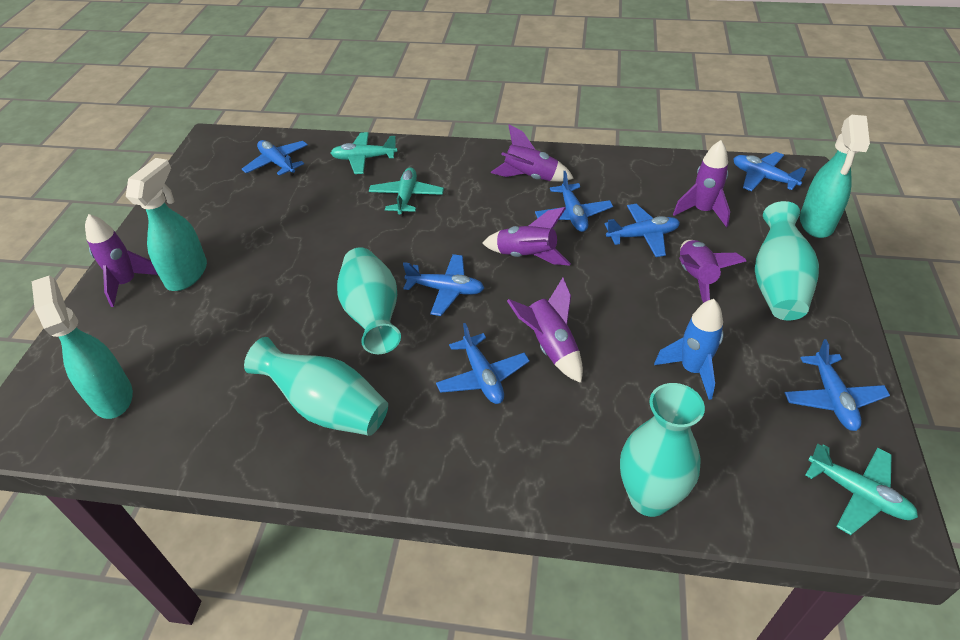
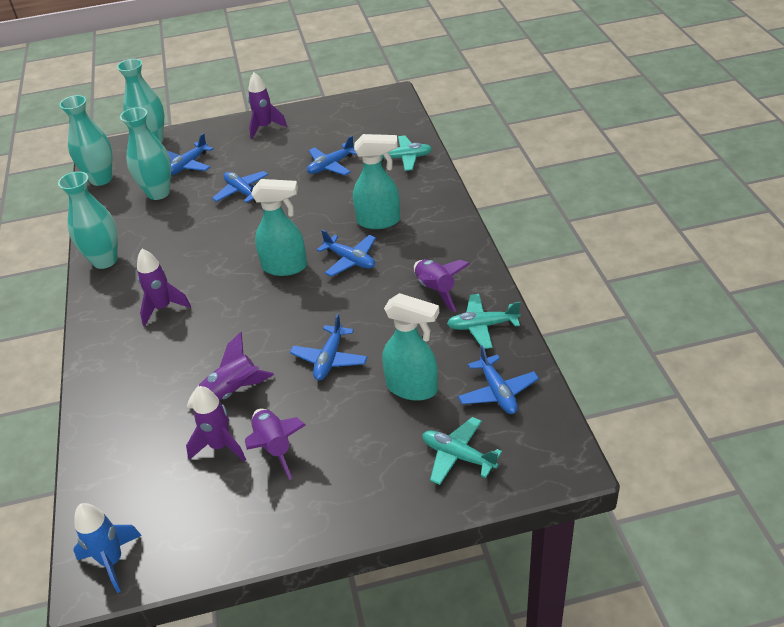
blue plane: 7 -> 6

